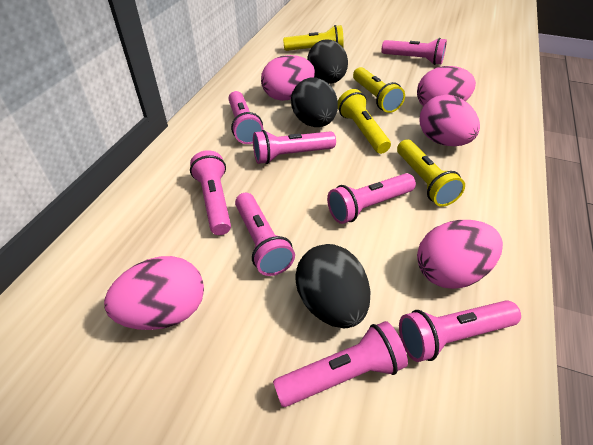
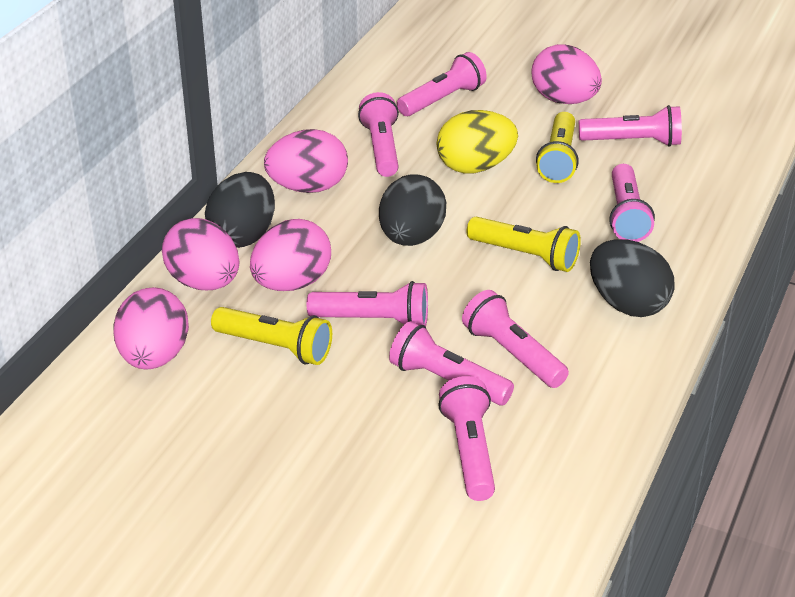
yellow egg: 0 -> 1
yellow flashlight: 4 -> 3

